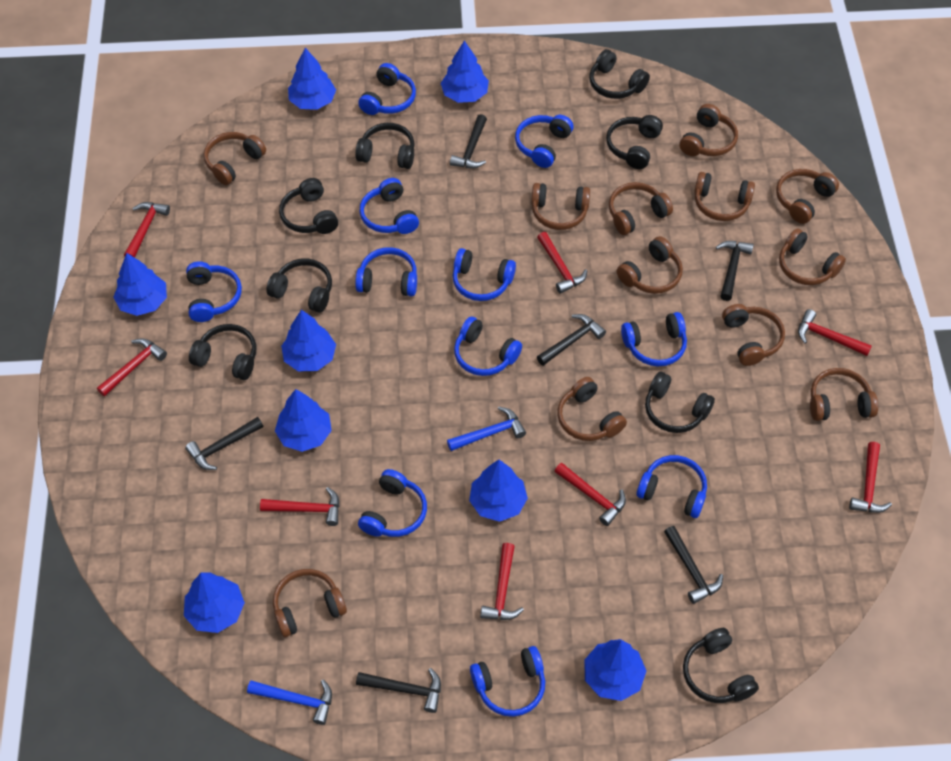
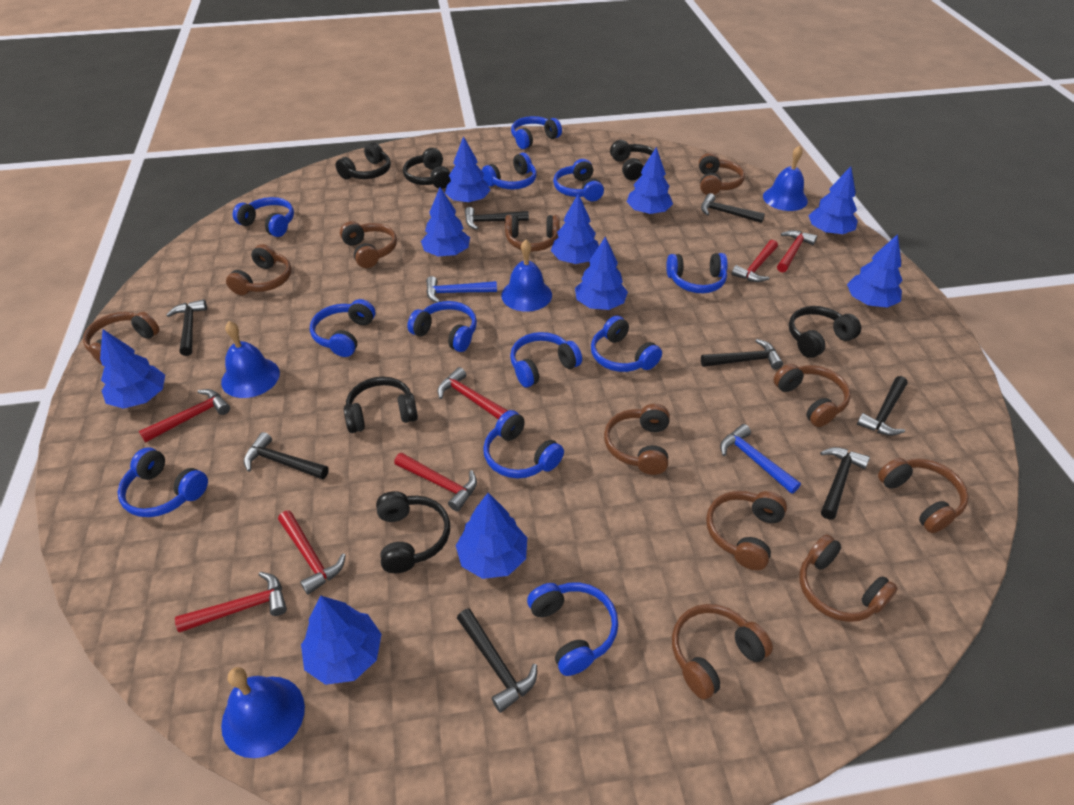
black hammer: 6 -> 8
black headphones: 8 -> 6
blue bell: 0 -> 4
blue headphones: 11 -> 12
blue tree: 8 -> 10
brown headphones: 12 -> 11
red hammer: 8 -> 7

